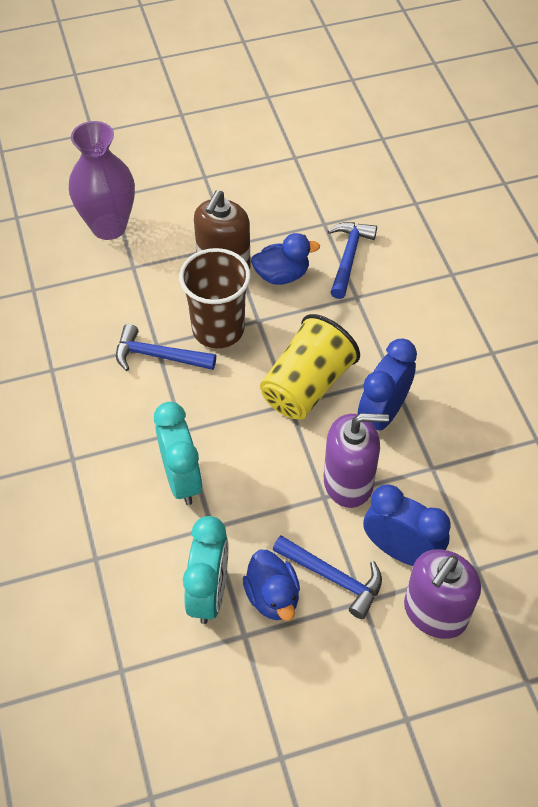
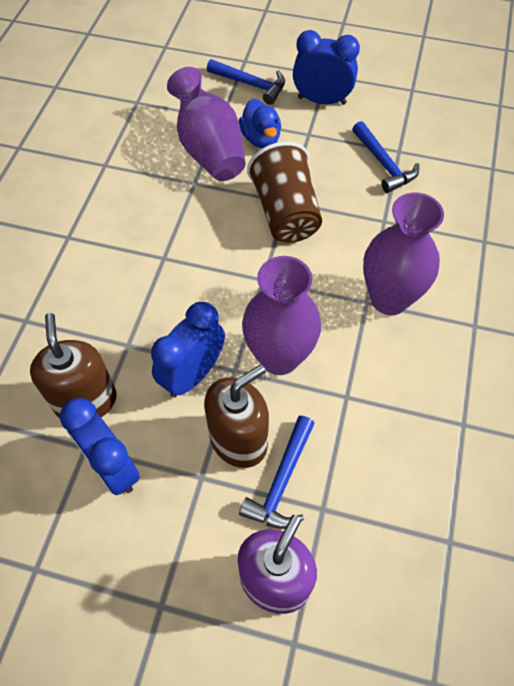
blue clock: 2 -> 3
blue duck: 2 -> 1
brown soap dispenser: 1 -> 2
purple soap dispenser: 2 -> 1
purple vase: 1 -> 3
turquoise clock: 2 -> 0
yellow cup: 1 -> 0

